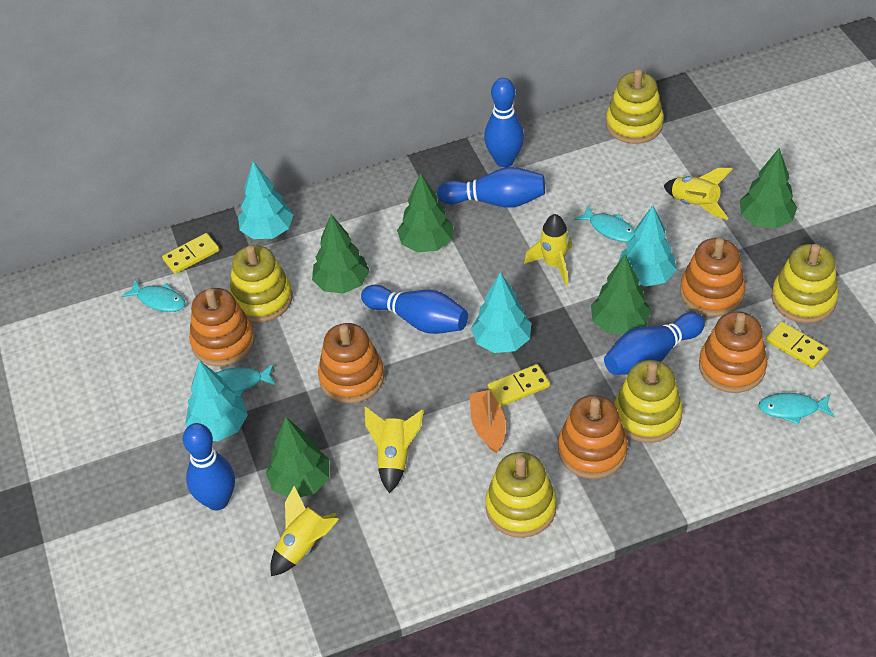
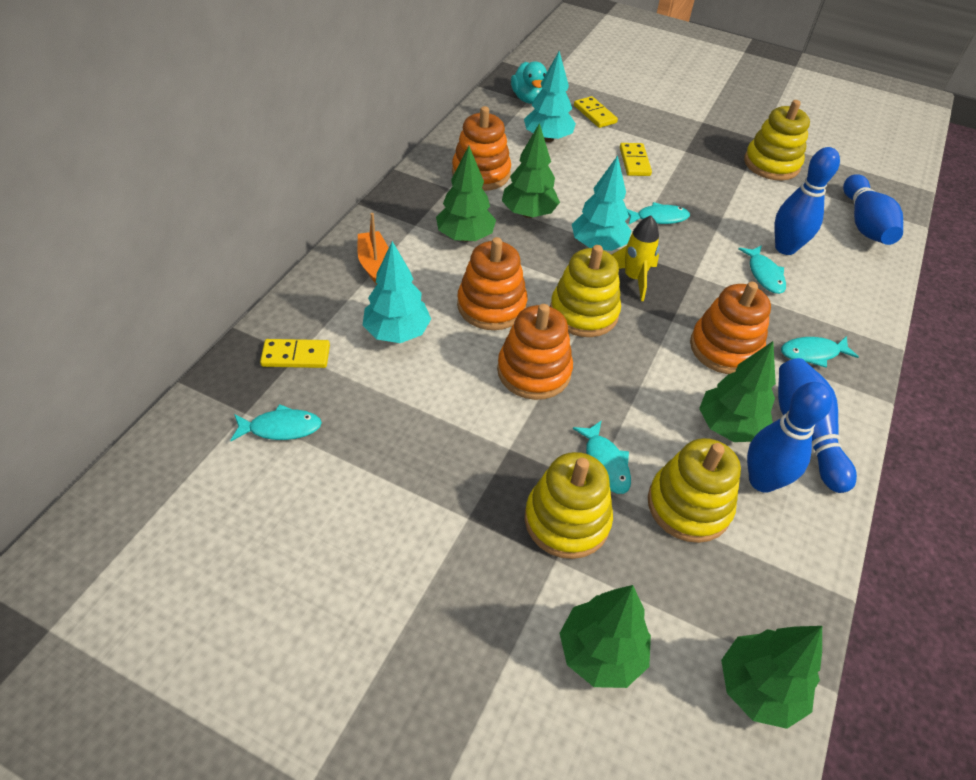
blue bowling pin: 5 -> 4
orange stacking toy: 5 -> 4
turquoise duck: 0 -> 1
turquoise fish: 4 -> 5
turquoise tree: 4 -> 3
yellow rocket: 4 -> 1
yellow stacking toy: 5 -> 4

